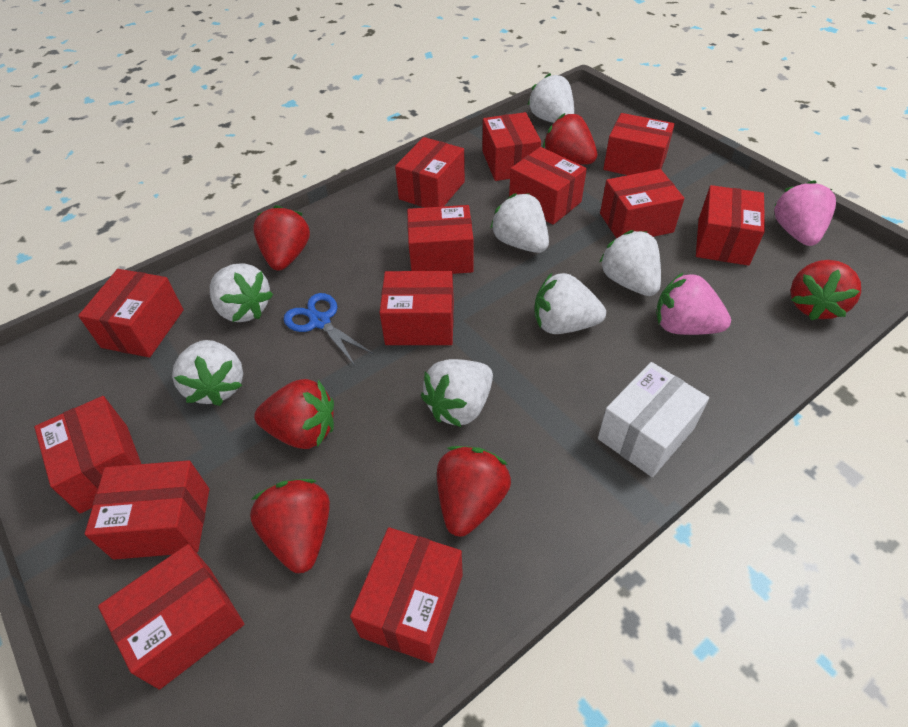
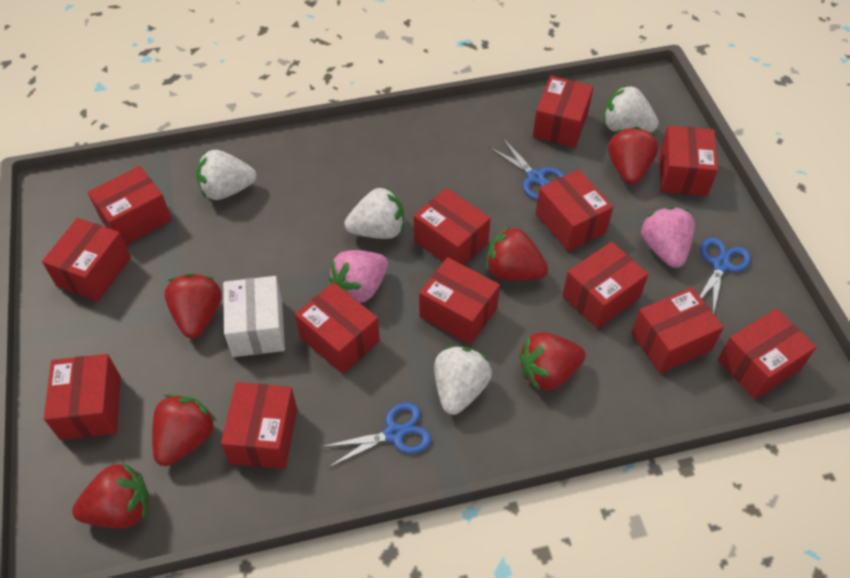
blue scissors: 1 -> 3
white strawberry: 7 -> 4

